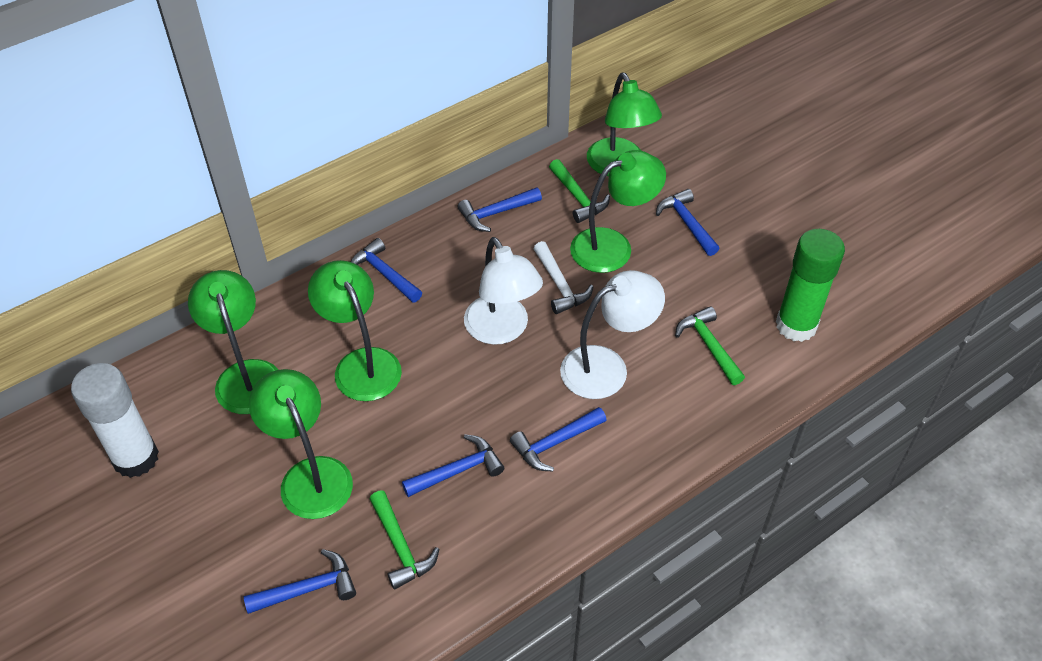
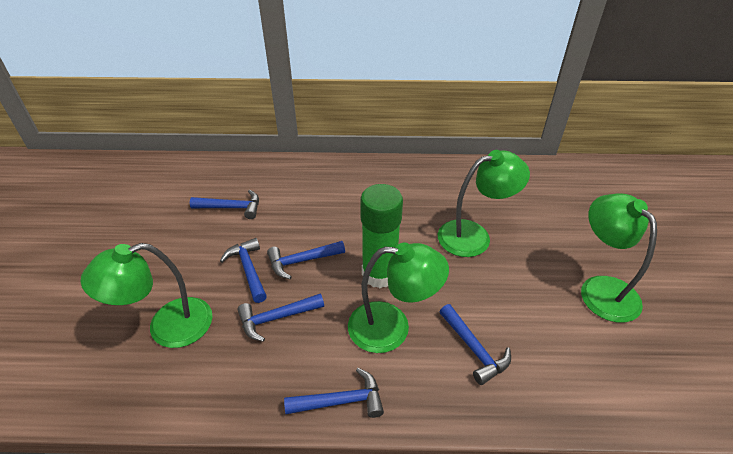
green hammer: 3 -> 0
green lamp: 5 -> 4
white glue stick: 1 -> 0
white hammer: 1 -> 0
white lamp: 2 -> 0

